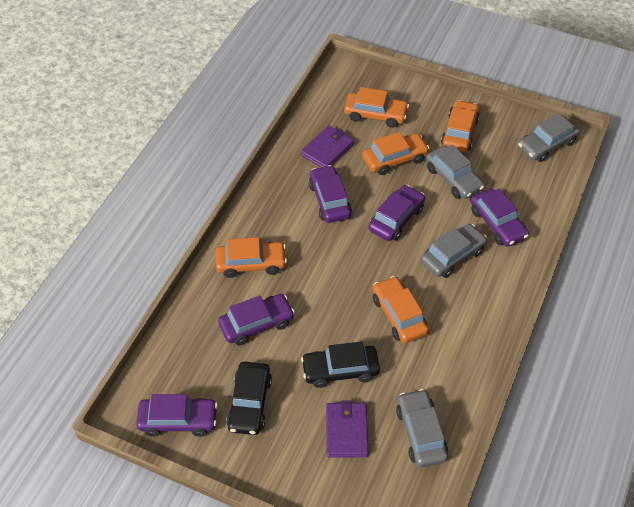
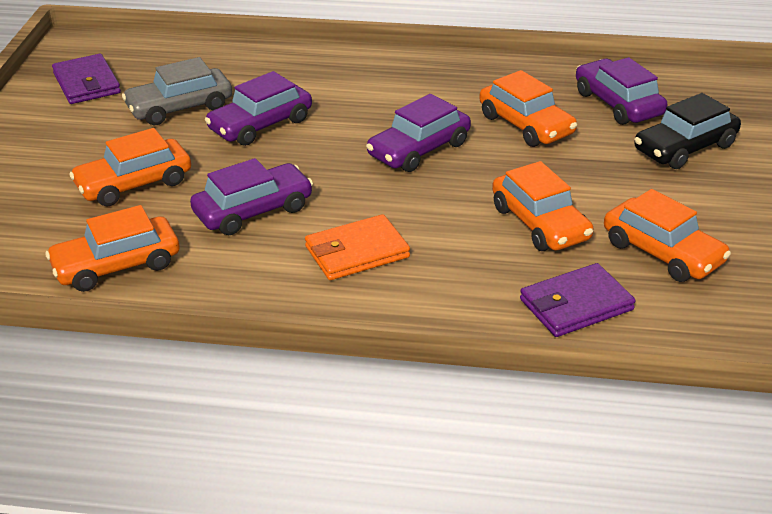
black car: 2 -> 1
grey car: 4 -> 1
orange wallet: 0 -> 1
purple car: 5 -> 4

